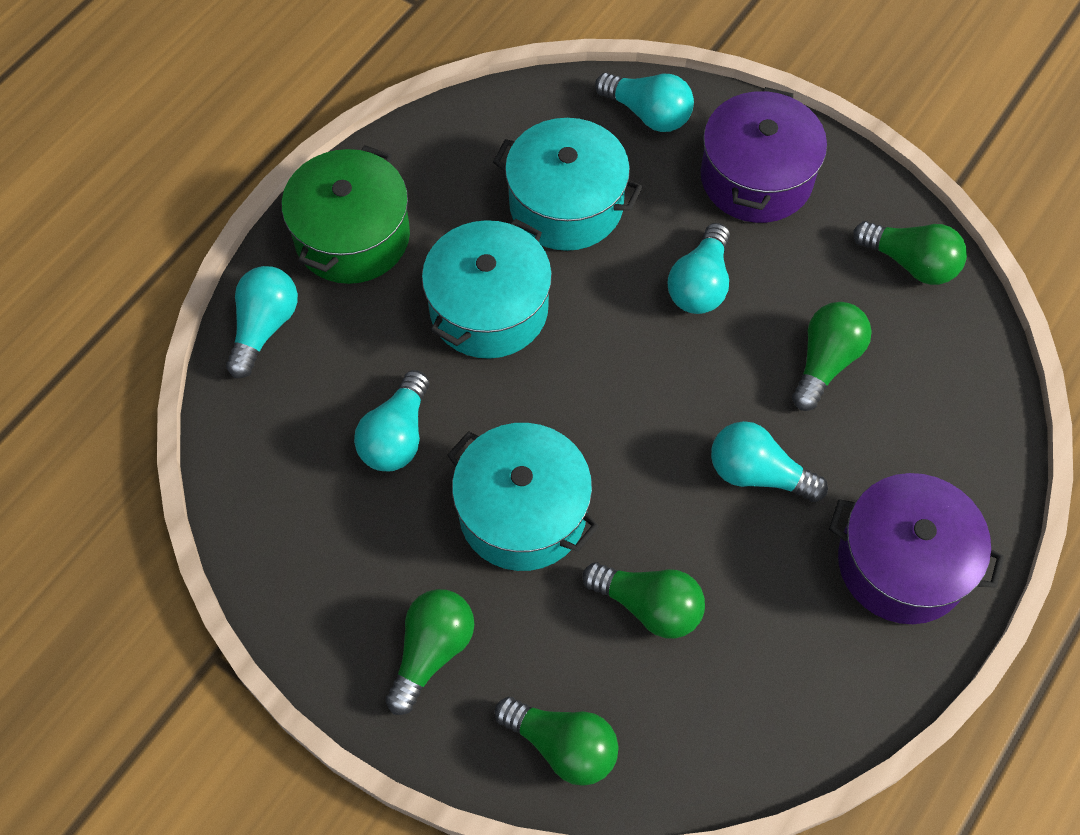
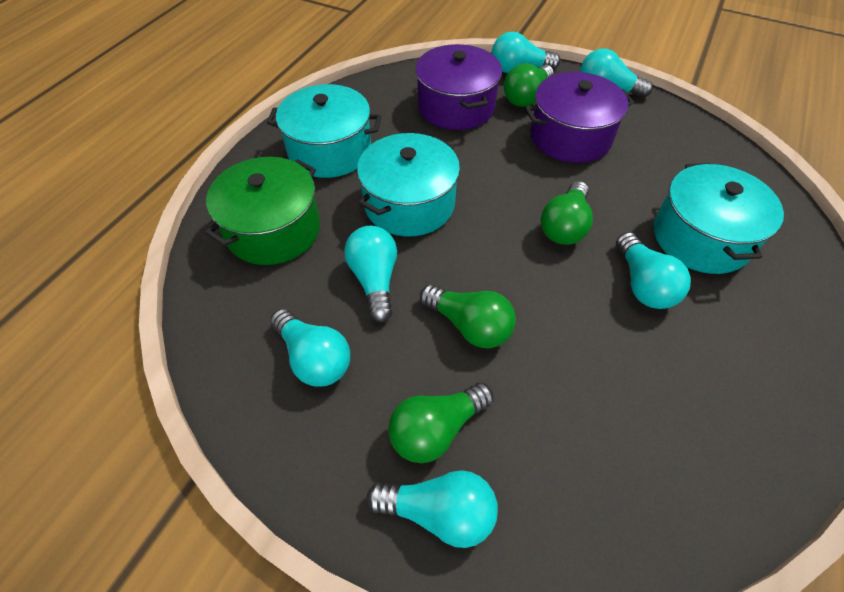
green light bulb: 5 -> 4
turquoise light bulb: 5 -> 6

